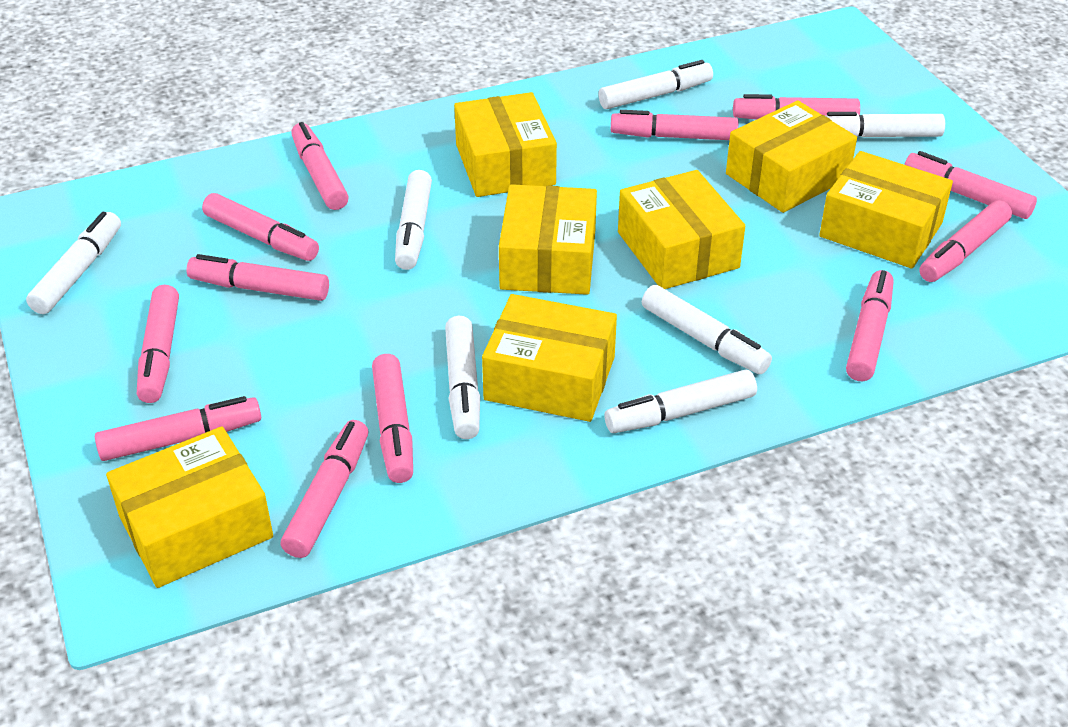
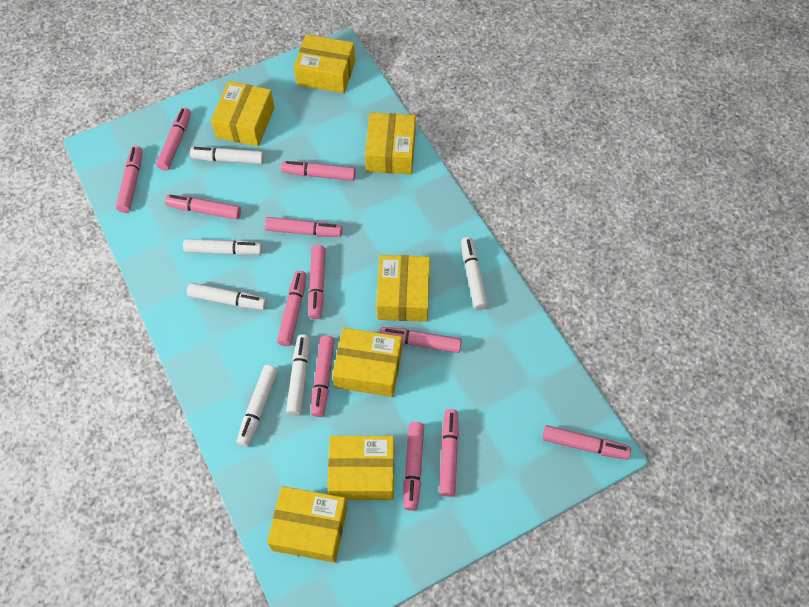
white marker: 7 -> 6

